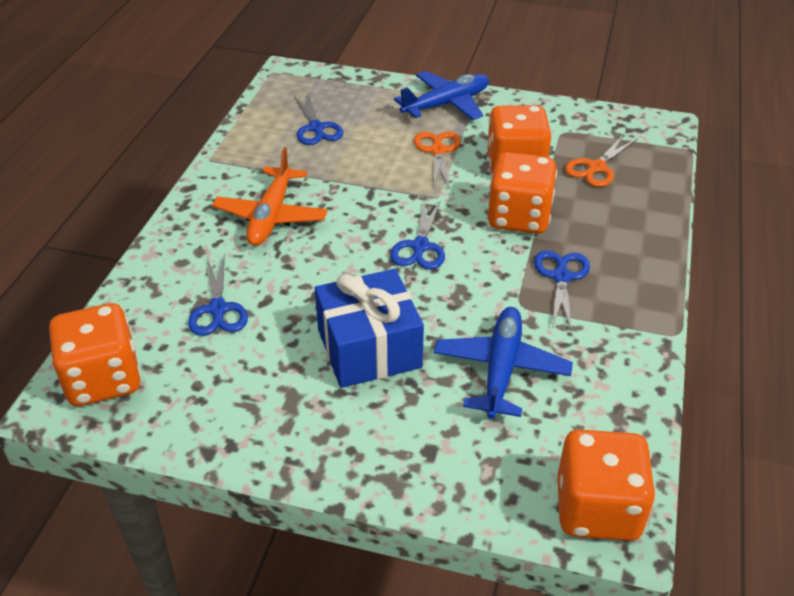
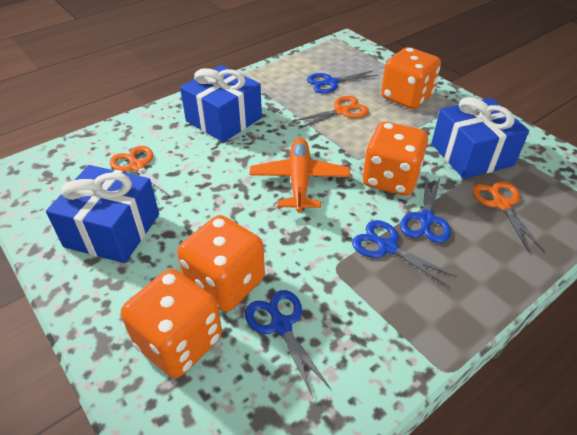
blue gift: 1 -> 3
blue plane: 2 -> 0
orange scissors: 2 -> 3

